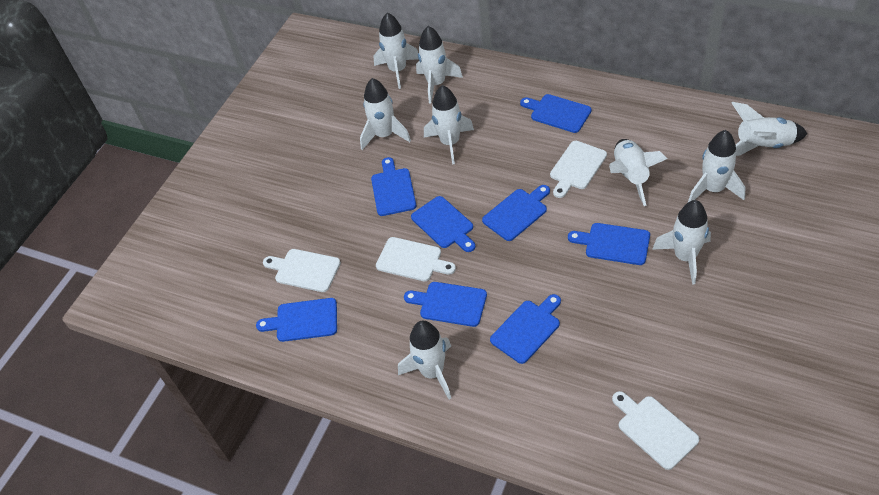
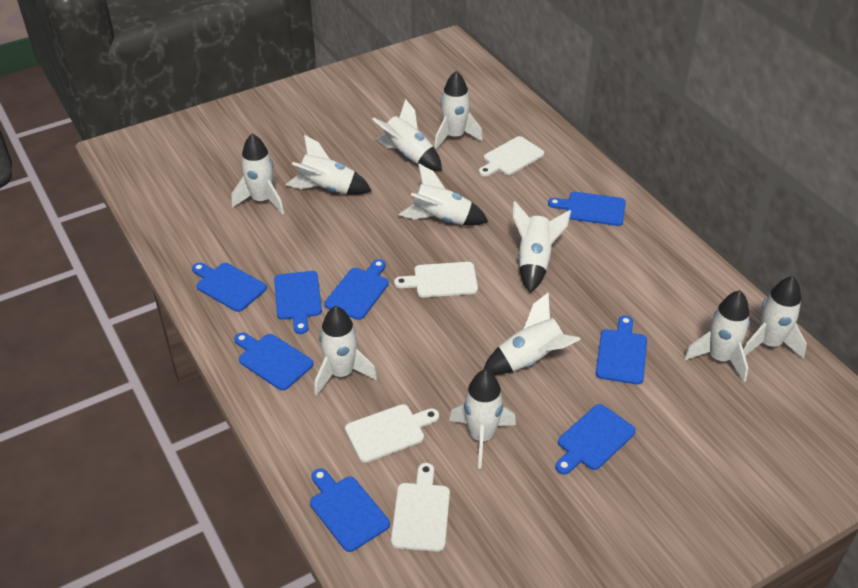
white rocket: 9 -> 11

